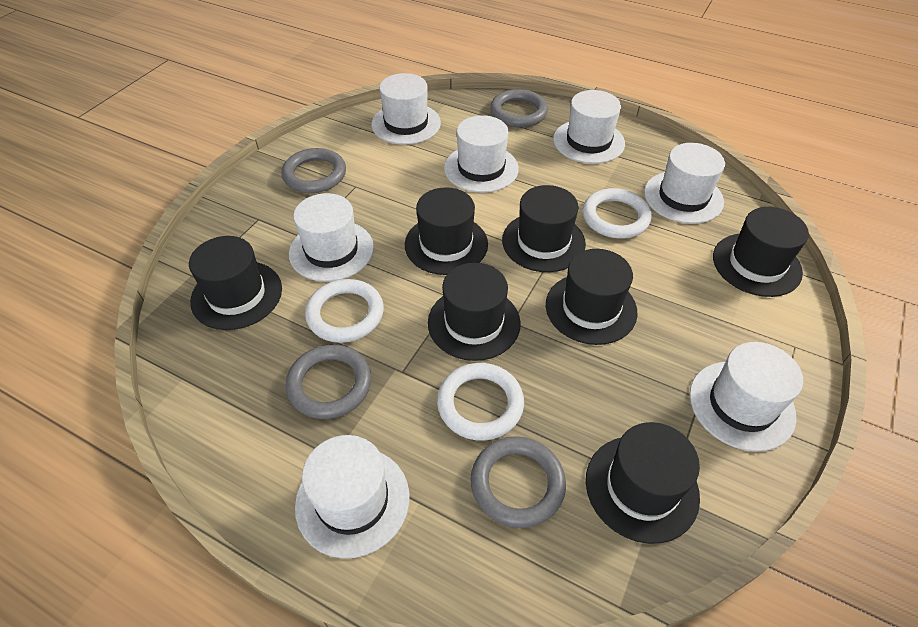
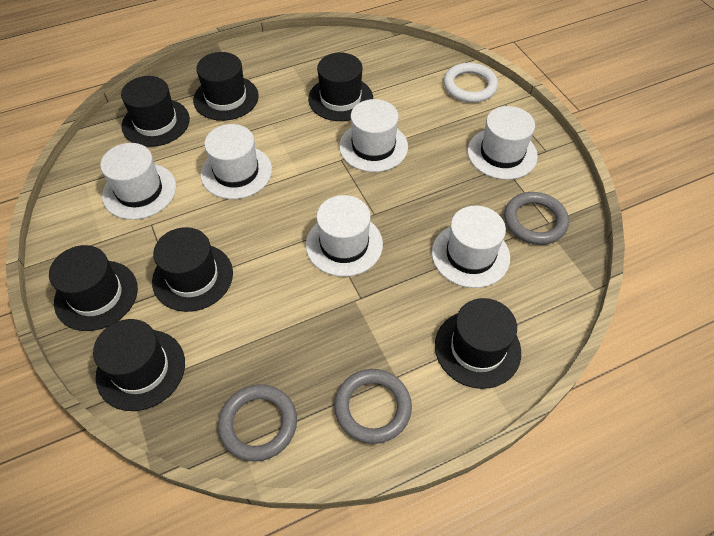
grey ring: 4 -> 3
white hat: 7 -> 6
white ring: 3 -> 1

